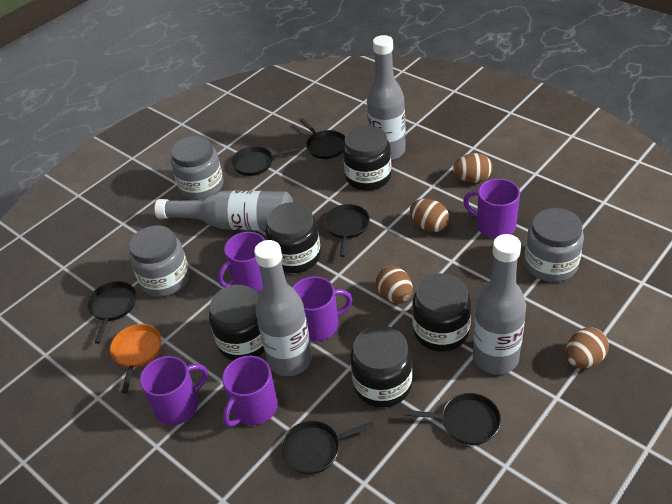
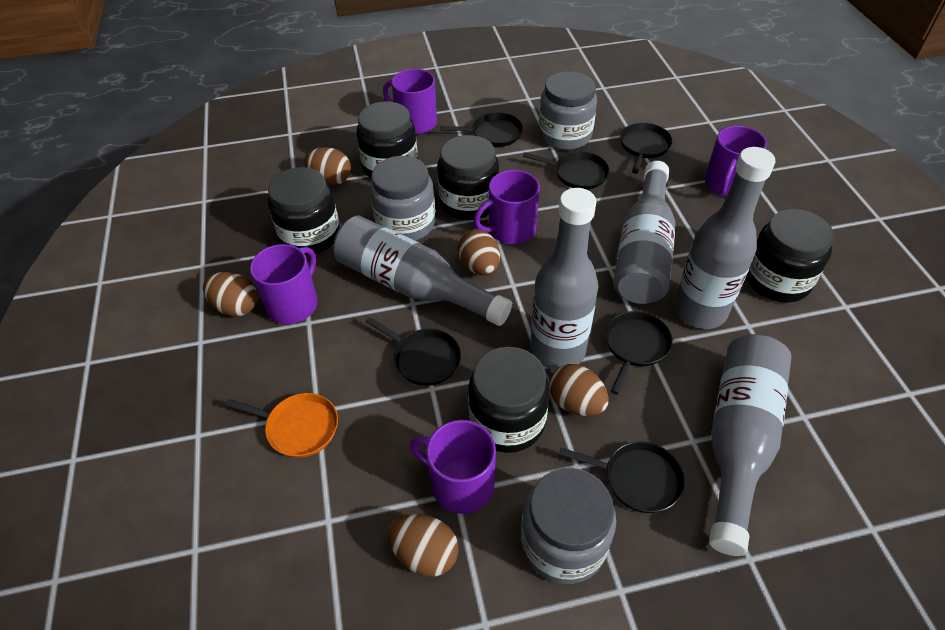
brown egg: 4 -> 5
grey bottle: 4 -> 5

